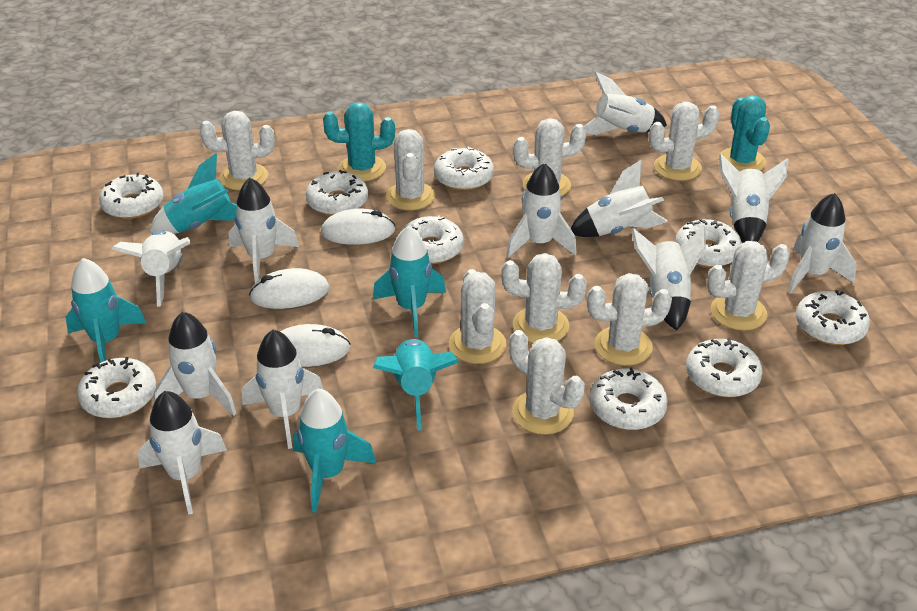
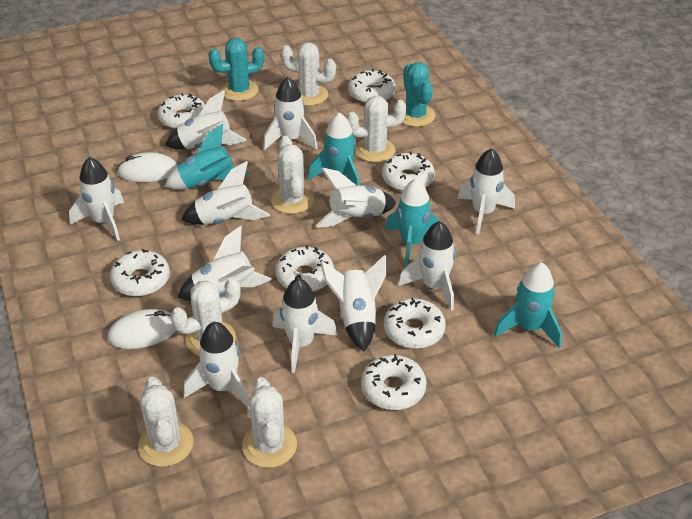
turquoise rocket: 5 -> 4
white cactus: 9 -> 6
white donut: 9 -> 7
white mouse: 3 -> 2

